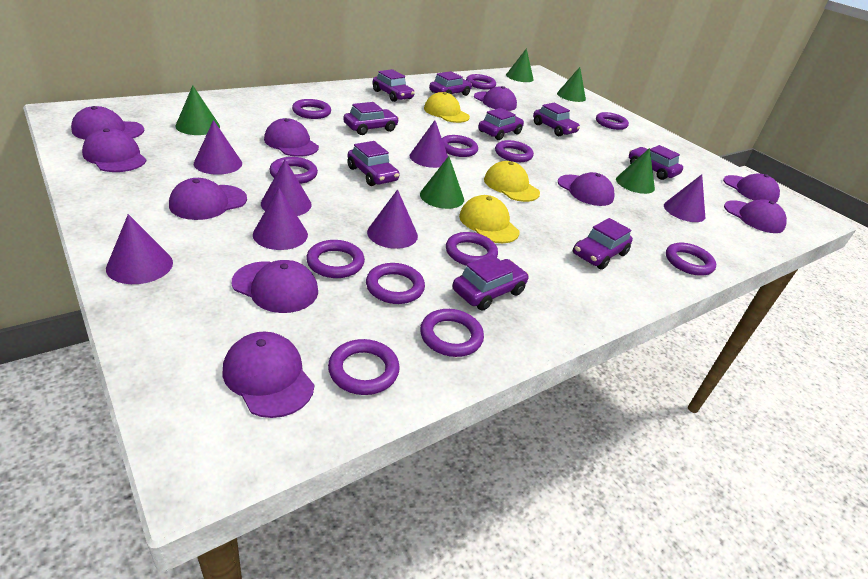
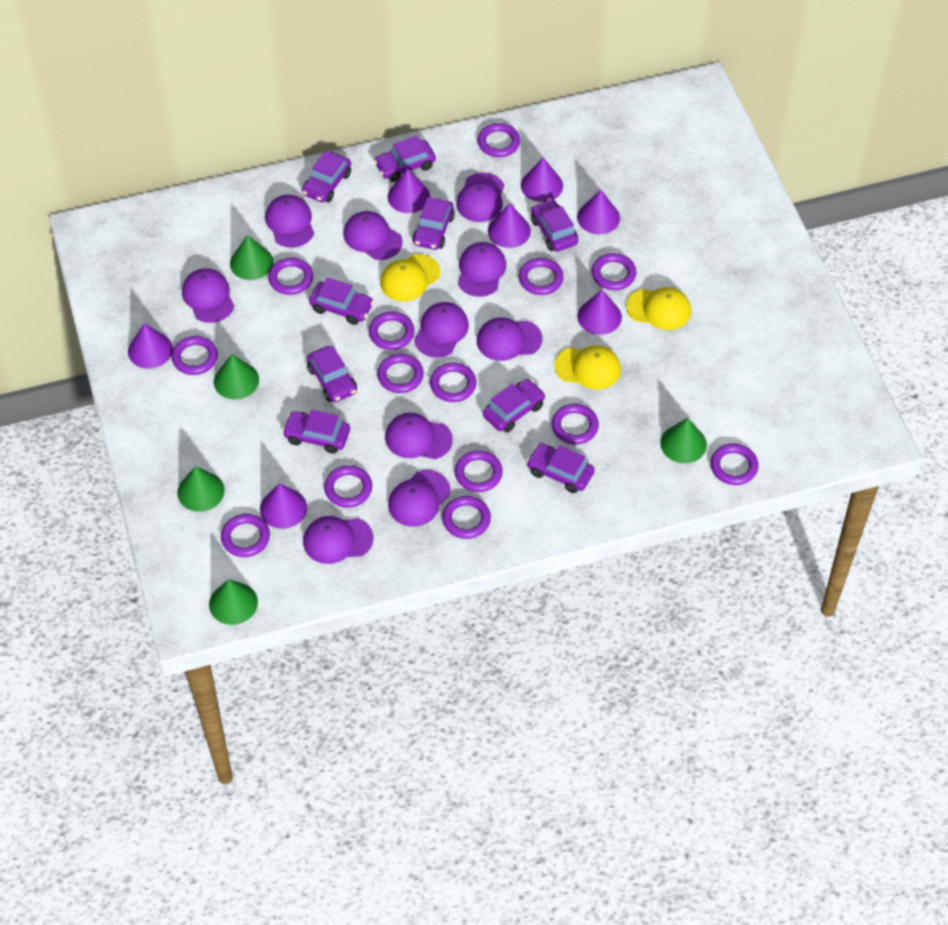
purple ring: 12 -> 14

